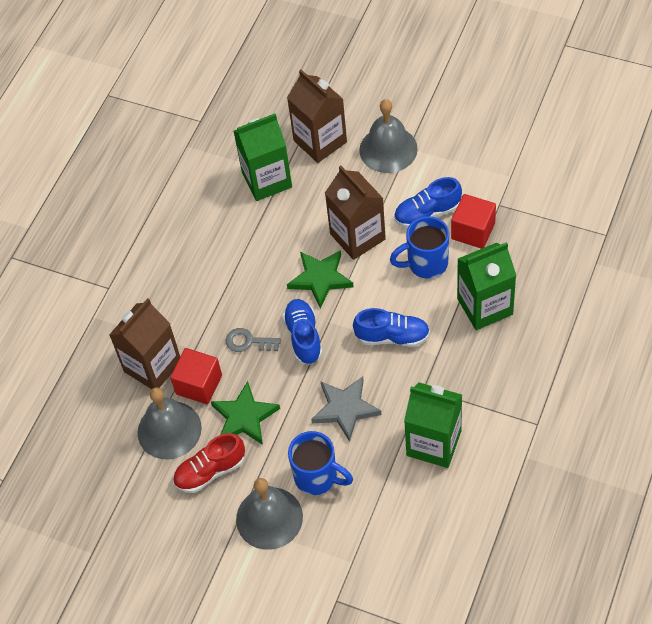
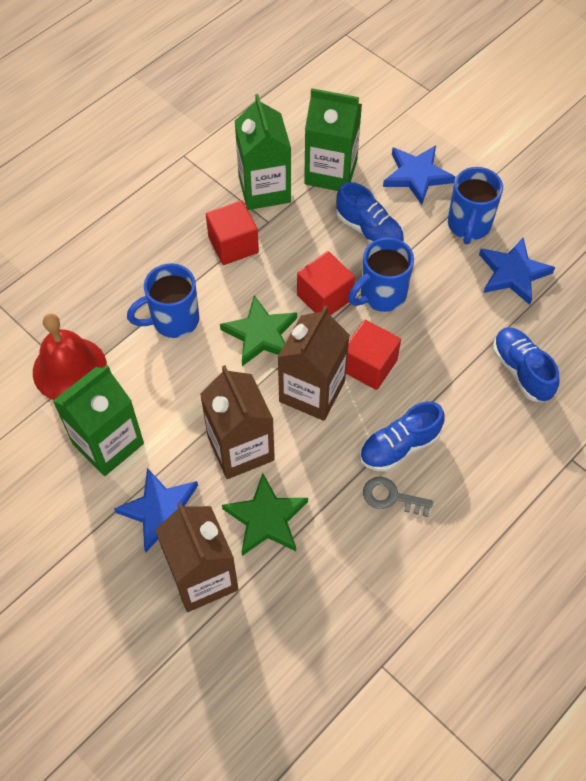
blue mug: 2 -> 3
blue star: 0 -> 3
grey bell: 3 -> 0
grey star: 1 -> 0
red bell: 0 -> 1
red cube: 2 -> 3
red shoe: 1 -> 0

